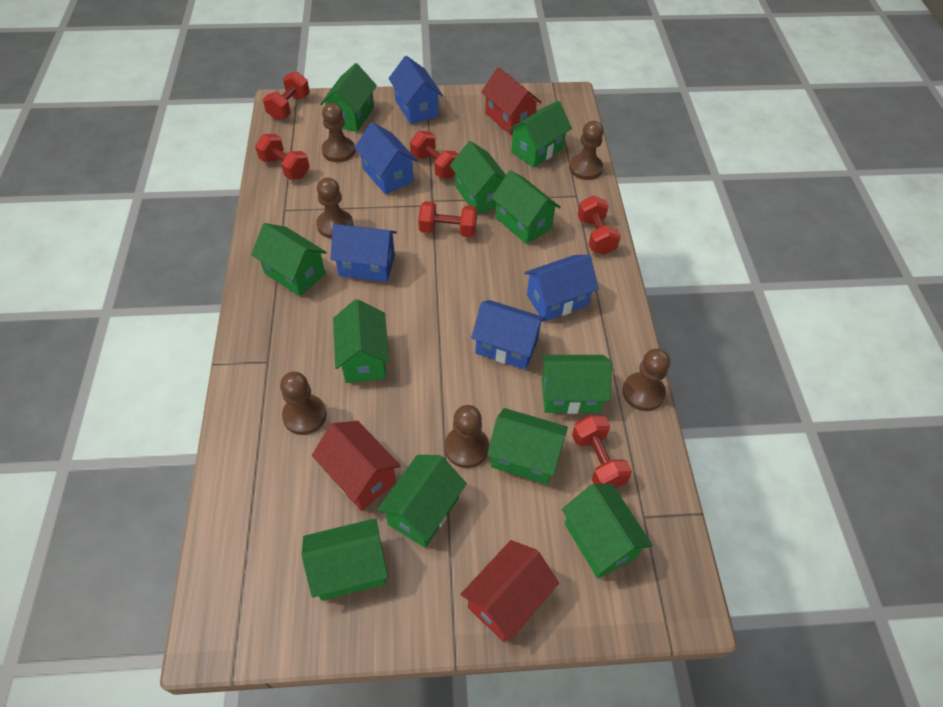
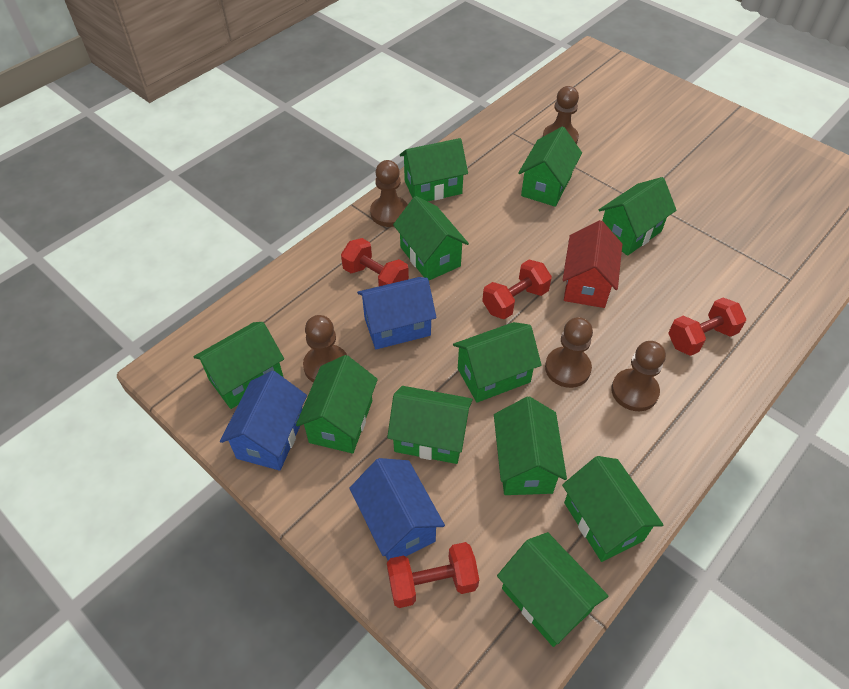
blue house: 5 -> 3
brown pawn: 6 -> 5
red dumbbell: 6 -> 4
red house: 3 -> 1

